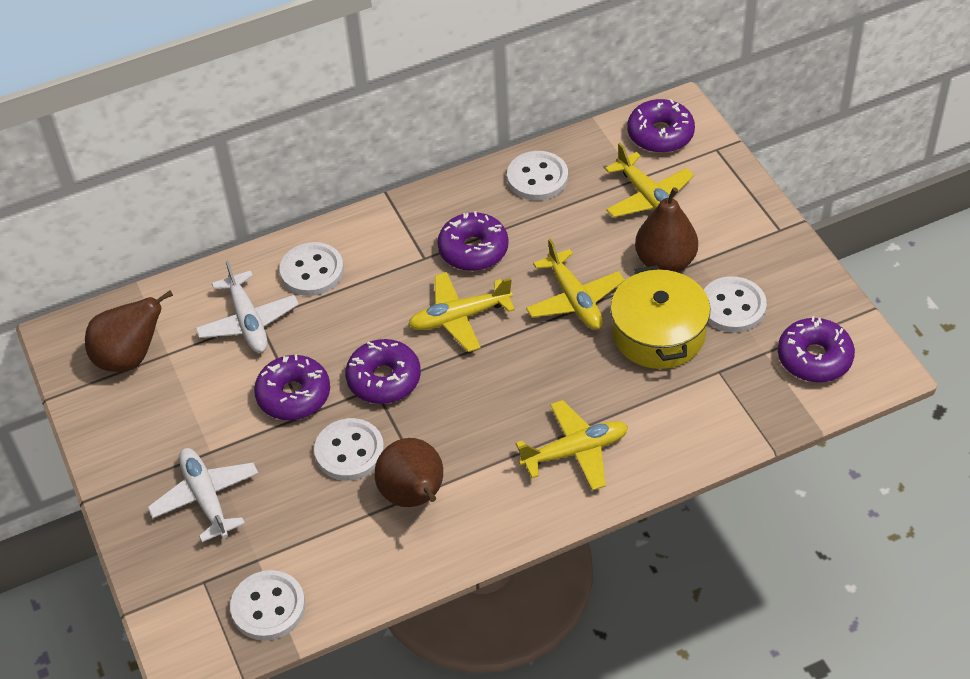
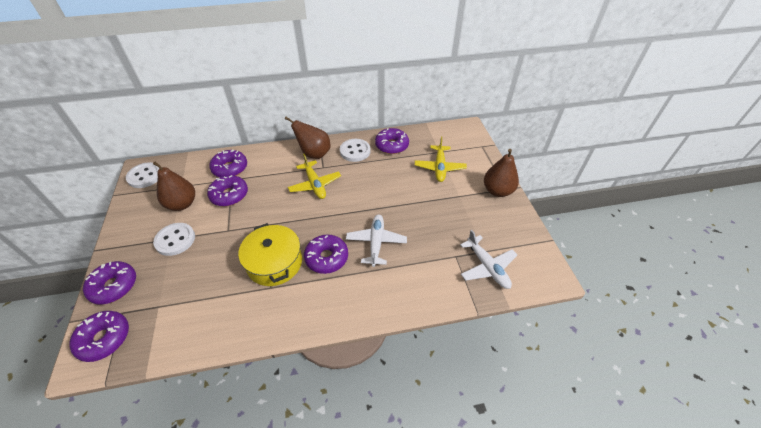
purple donut: 5 -> 6
white button: 5 -> 3
yellow plane: 4 -> 2

